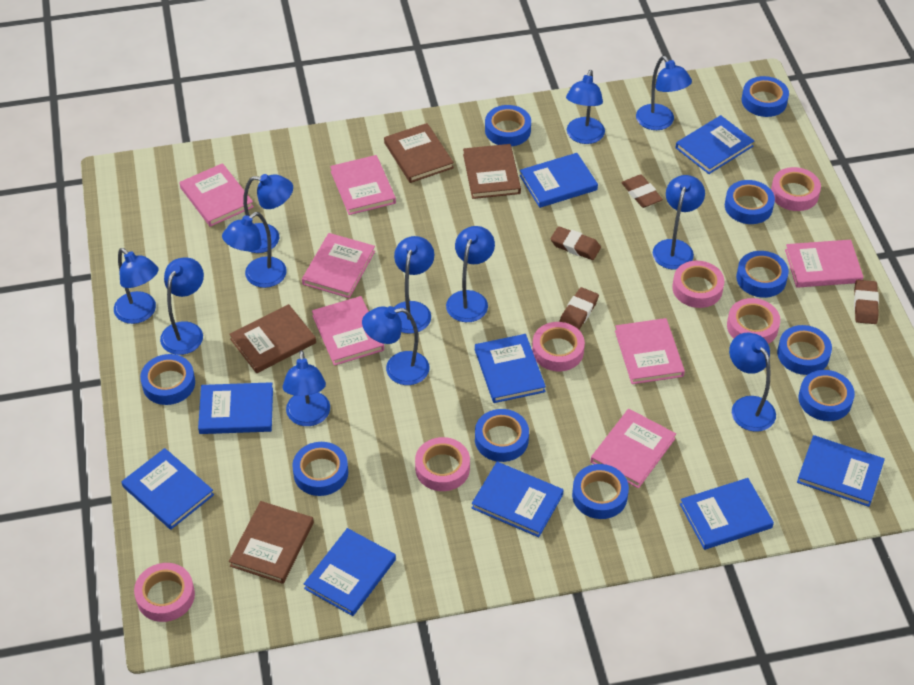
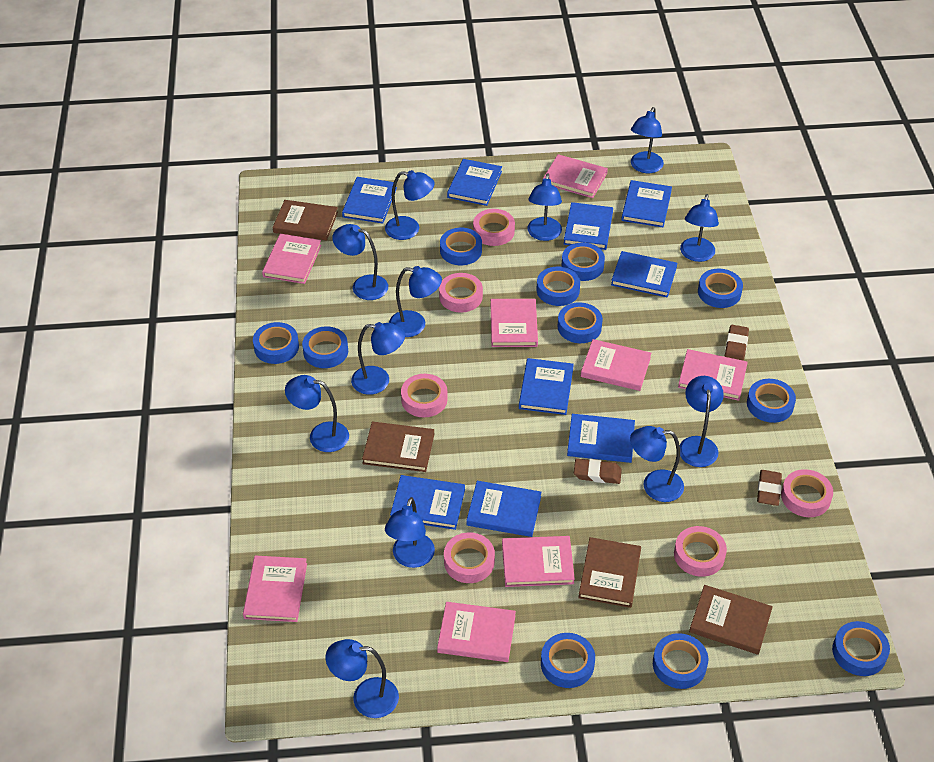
blue tape: 10 -> 11
brown eraser: 4 -> 3
pink book: 7 -> 8

